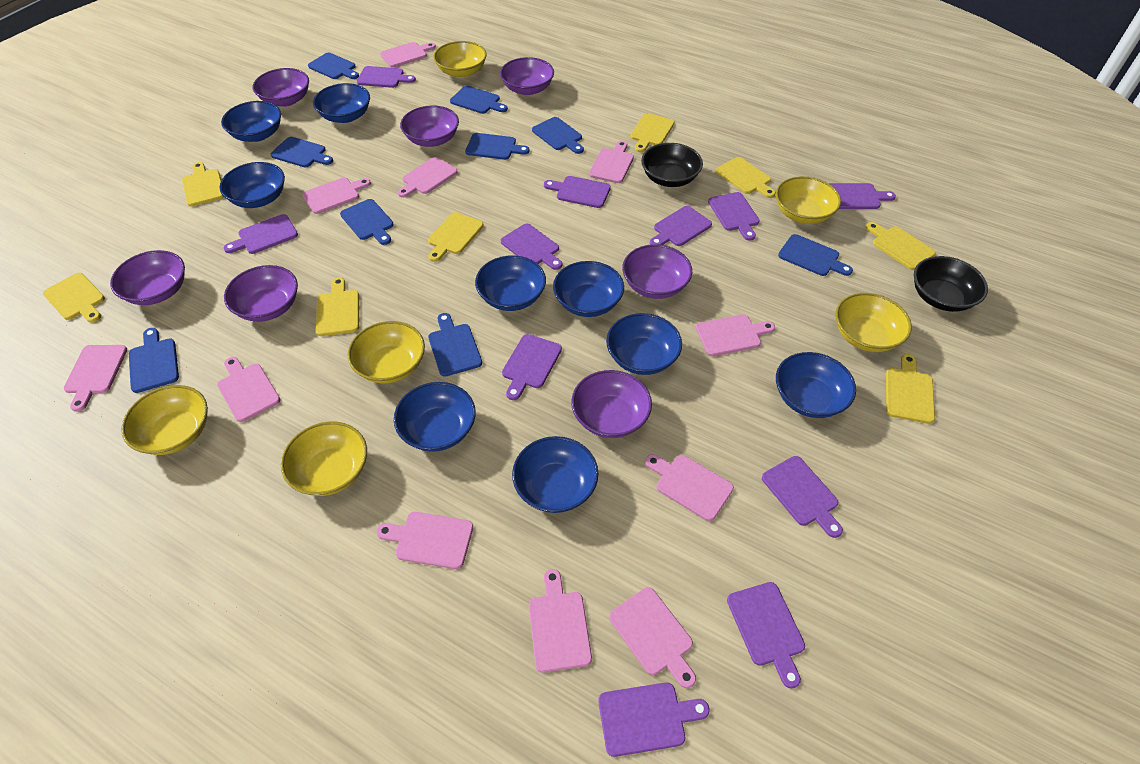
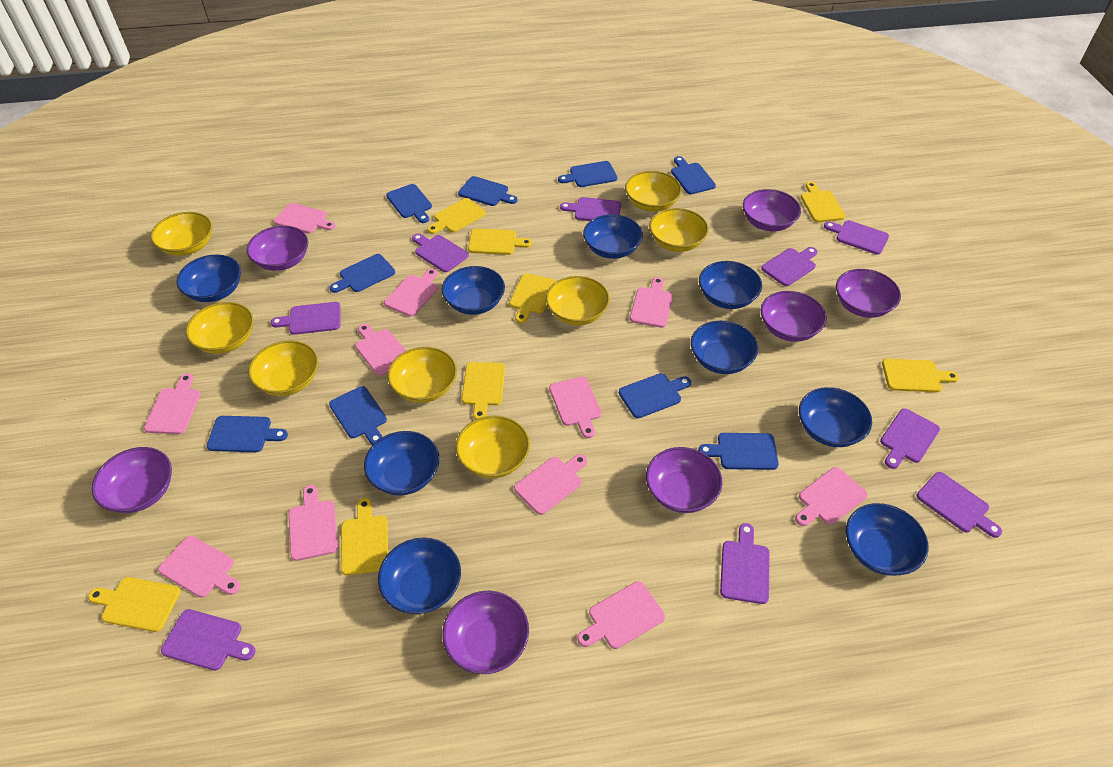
black bowl: 2 -> 0
purple cutting board: 11 -> 9
yellow bowl: 6 -> 8

